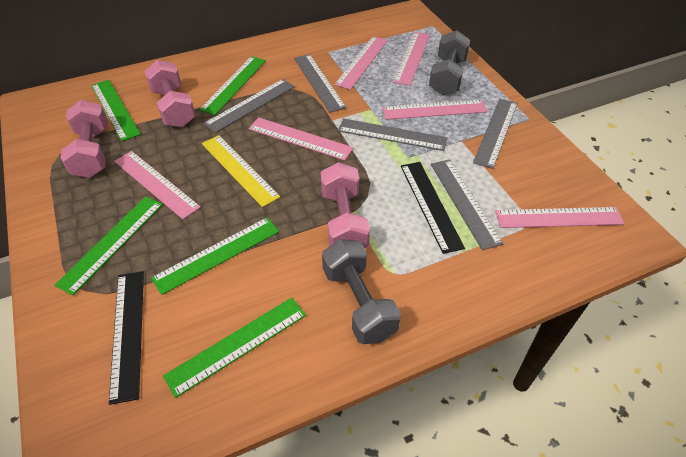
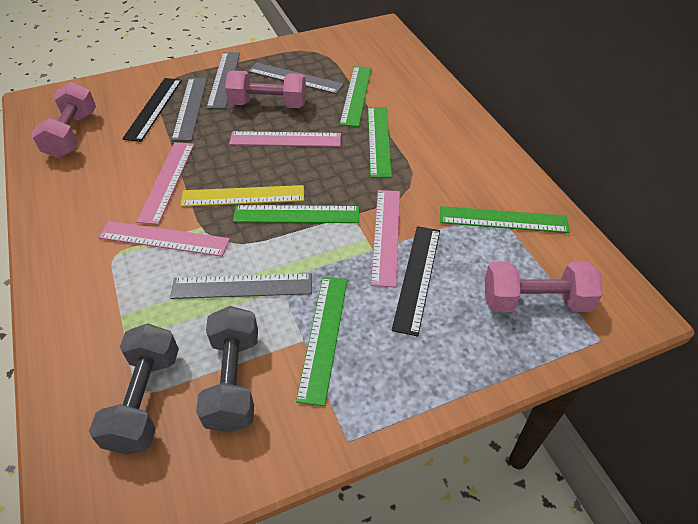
grey ruler: 5 -> 4
pink ruler: 6 -> 4

